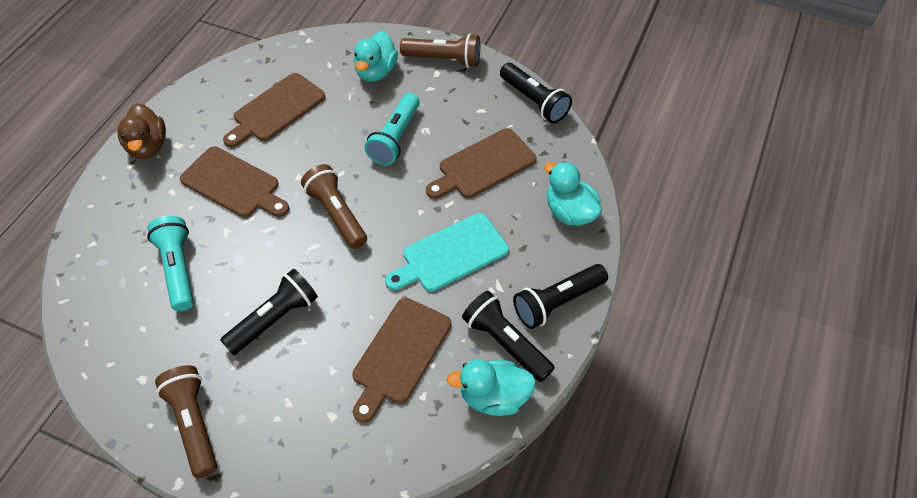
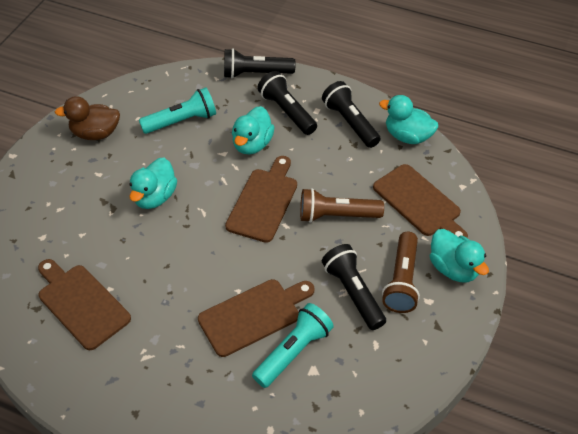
brown flashlight: 3 -> 2
turquoise cutting board: 1 -> 0
turquoise duck: 3 -> 4

